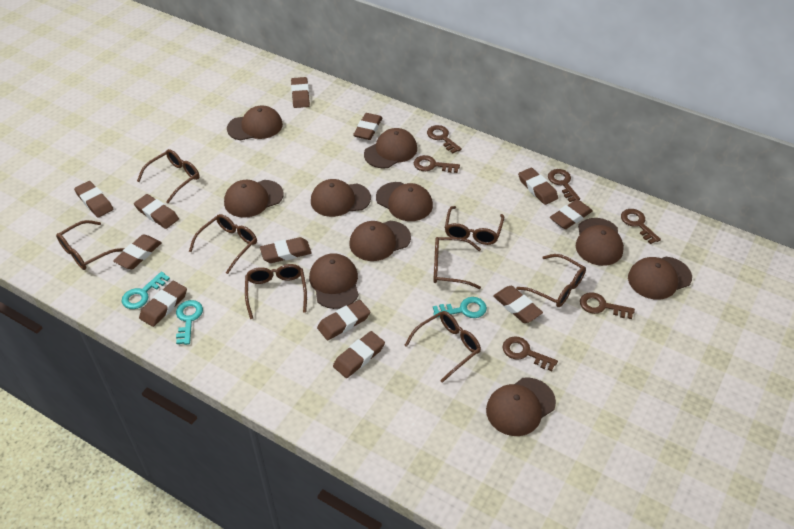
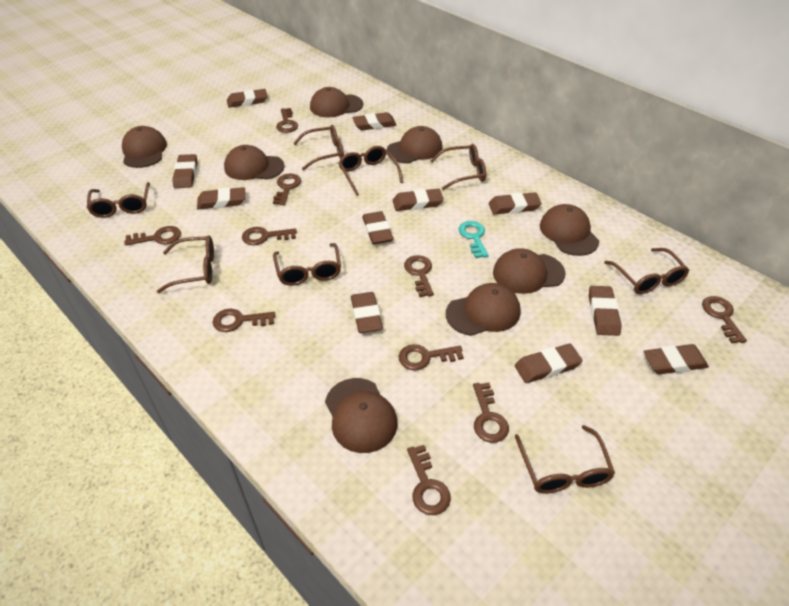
brown cap: 10 -> 8
brown eraser: 12 -> 11
brown key: 6 -> 10
turquoise key: 3 -> 1

